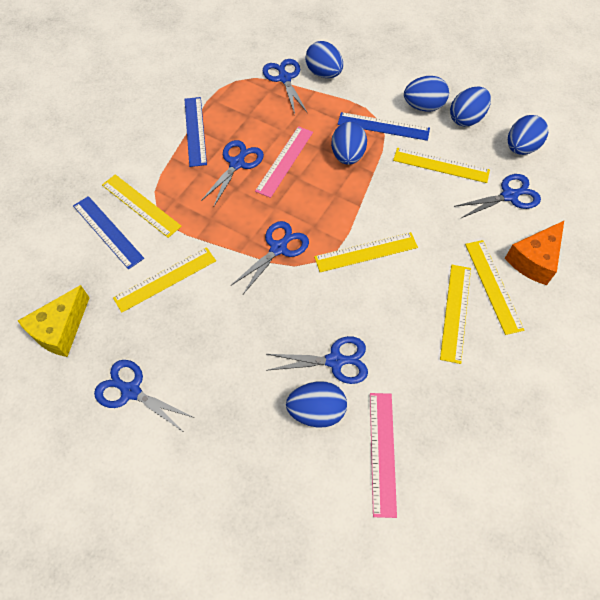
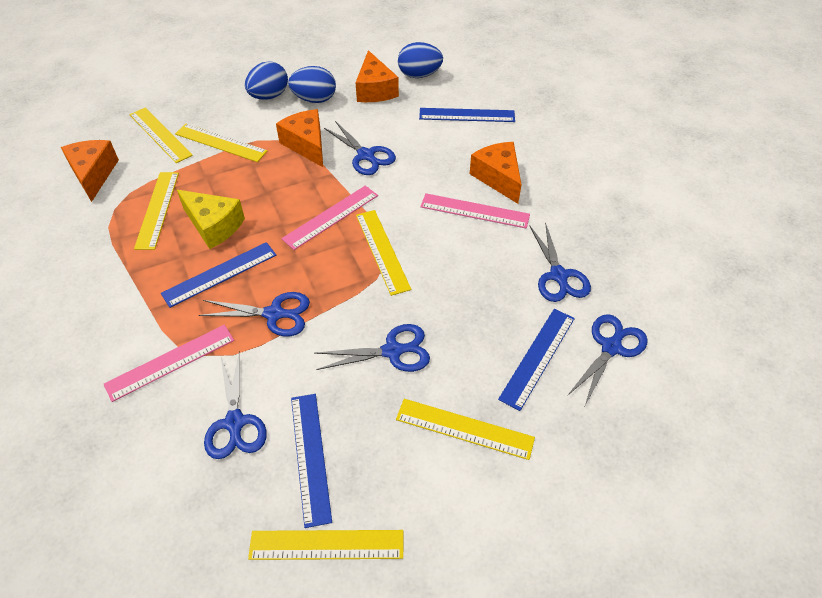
blue egg: 6 -> 3
blue ruler: 3 -> 4
orange cheese: 1 -> 4
pink ruler: 2 -> 3

